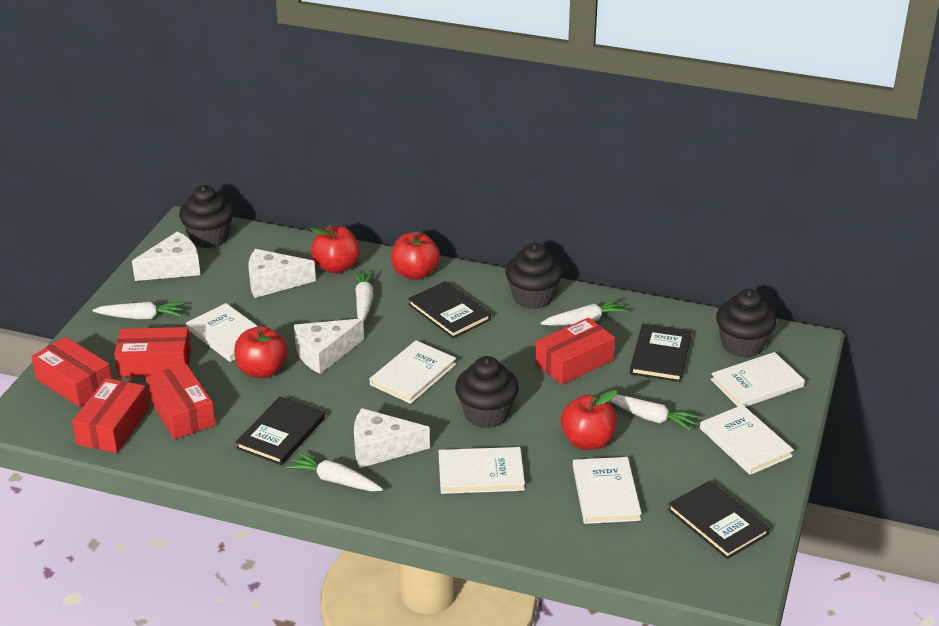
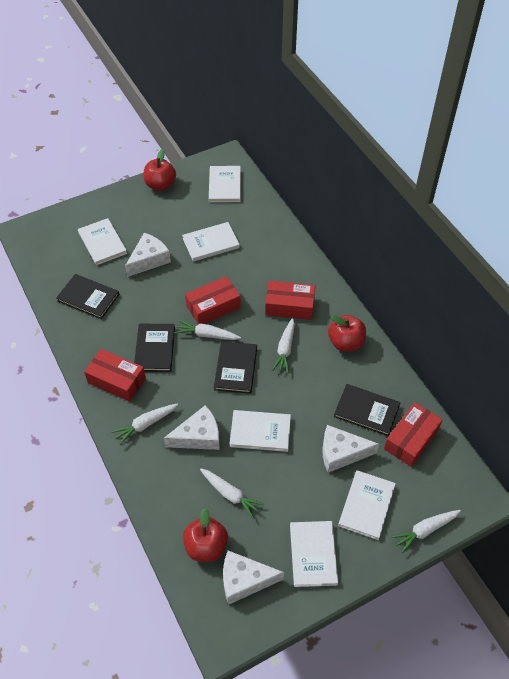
black cupcake: 4 -> 0
red apple: 4 -> 3
red box: 5 -> 4

